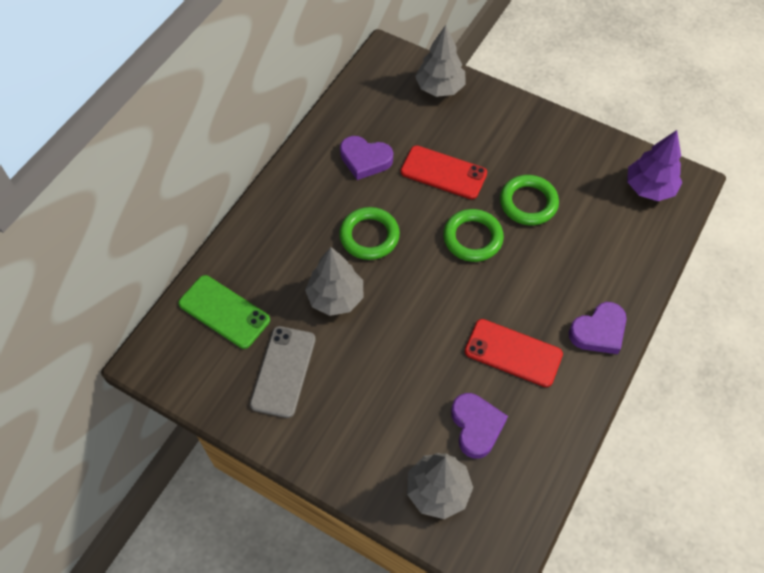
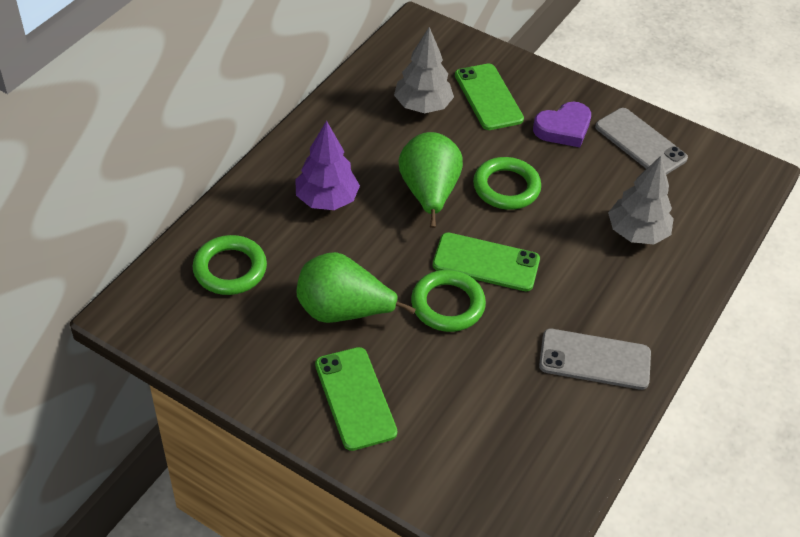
green pear: 0 -> 2
green phone: 1 -> 3
grey phone: 1 -> 2
grey tree: 3 -> 2
purple heart: 3 -> 1
red phone: 2 -> 0

